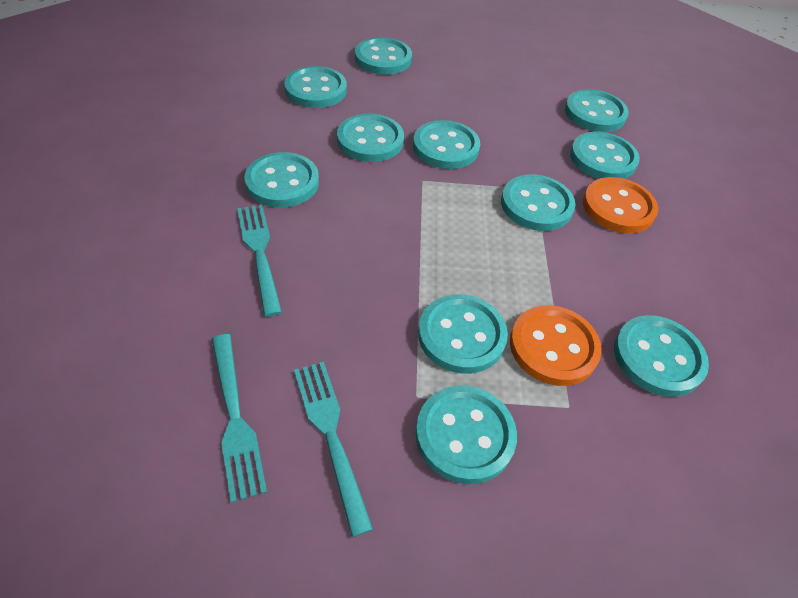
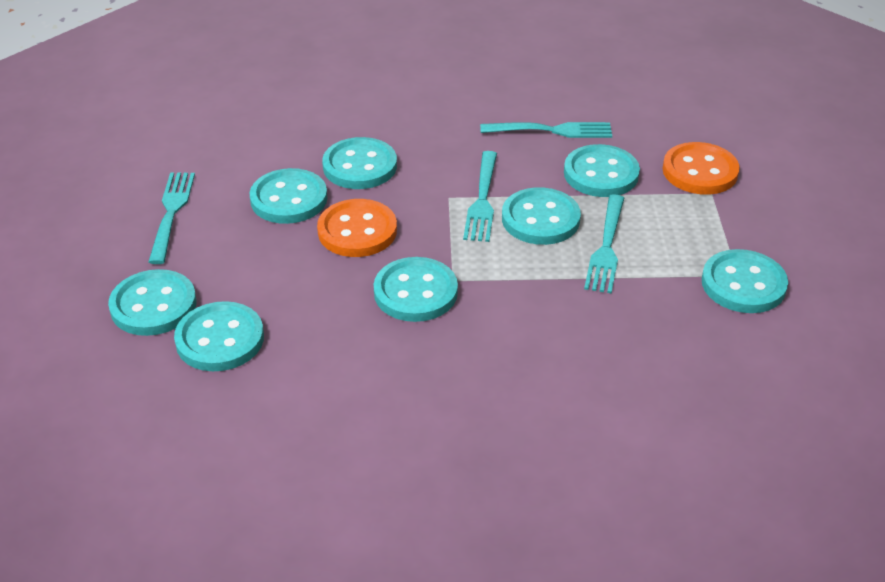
turquoise button: 11 -> 8
turquoise fork: 3 -> 4

